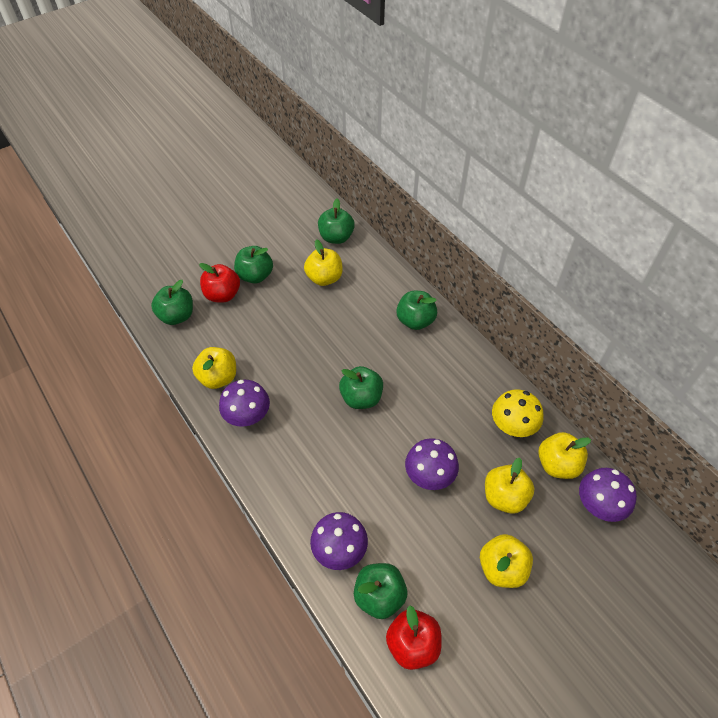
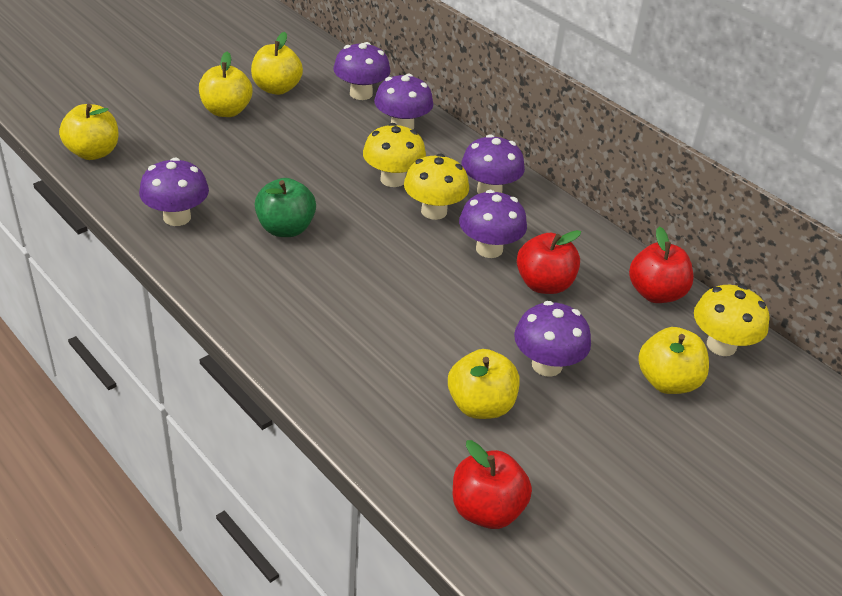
green apple: 6 -> 1
purple mushroom: 4 -> 6
red apple: 2 -> 3
yellow mushroom: 1 -> 3

